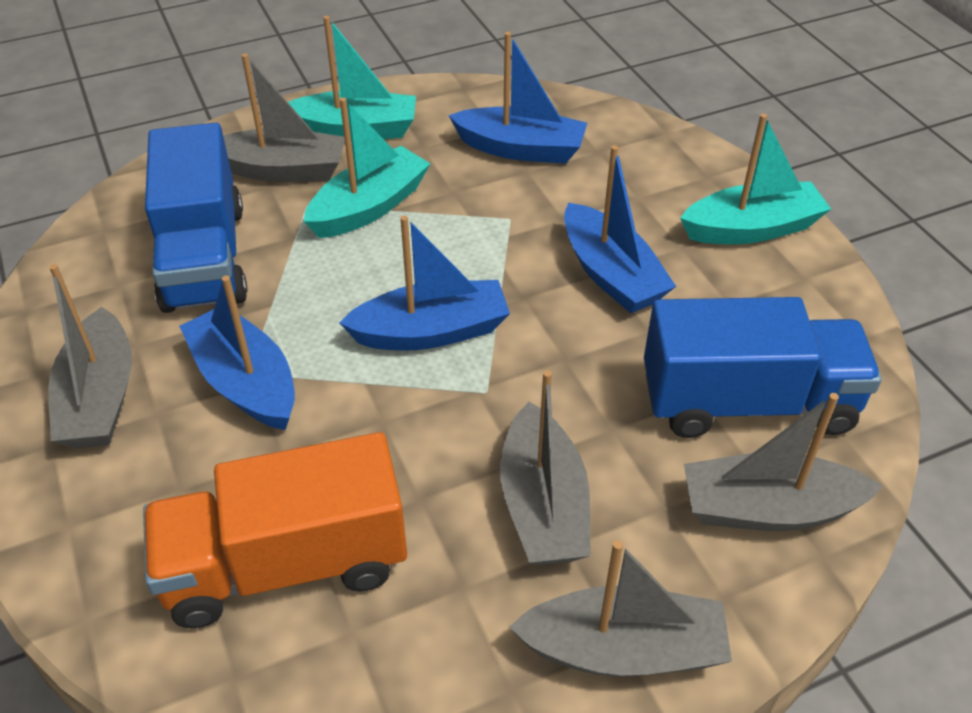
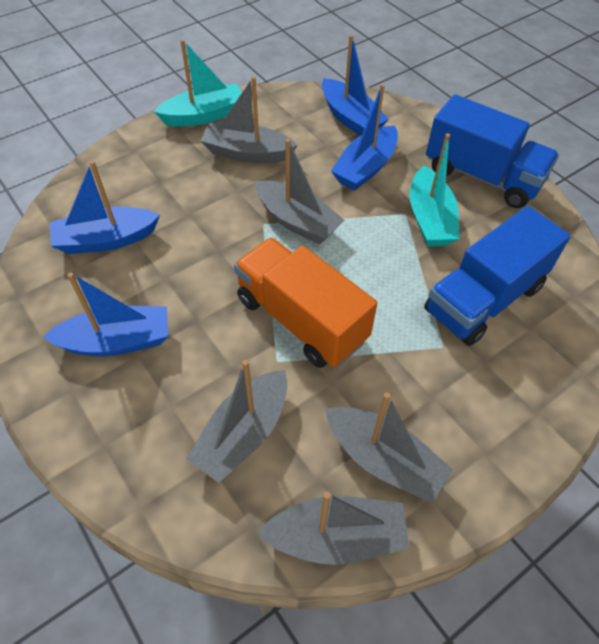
turquoise boat: 3 -> 2

